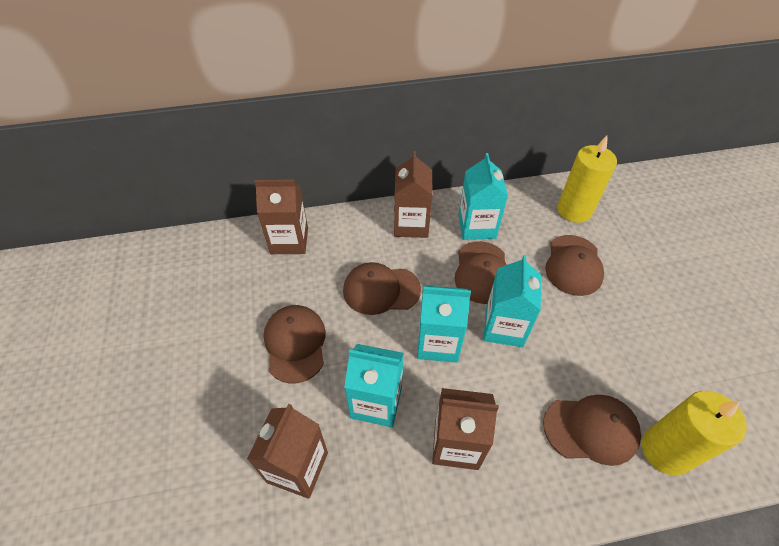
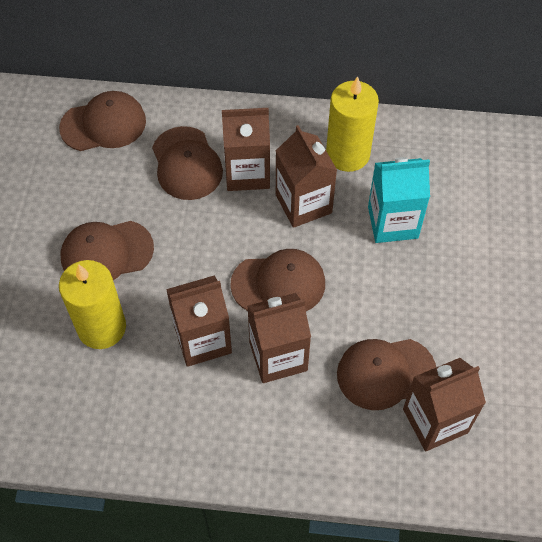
brown carton: 4 -> 5
turquoise carton: 4 -> 1

